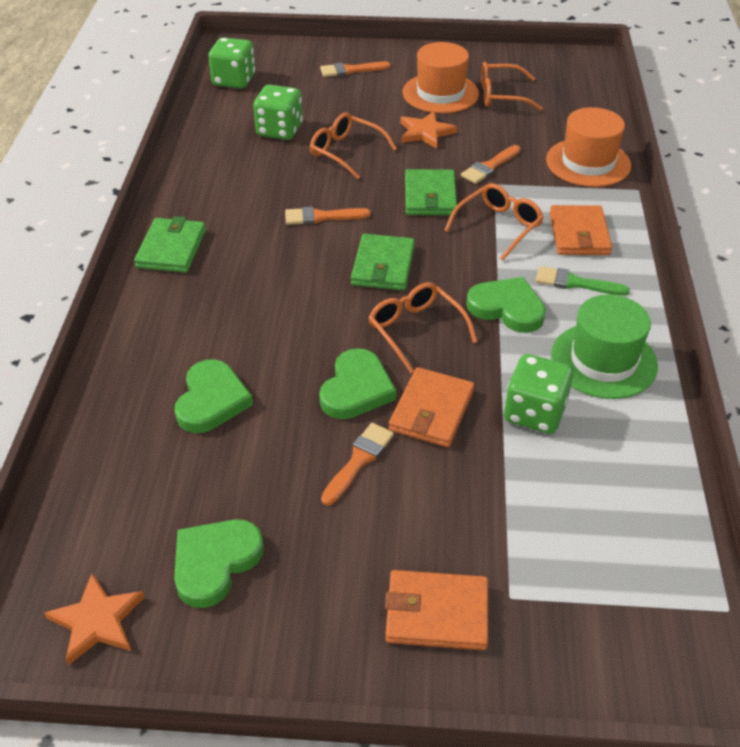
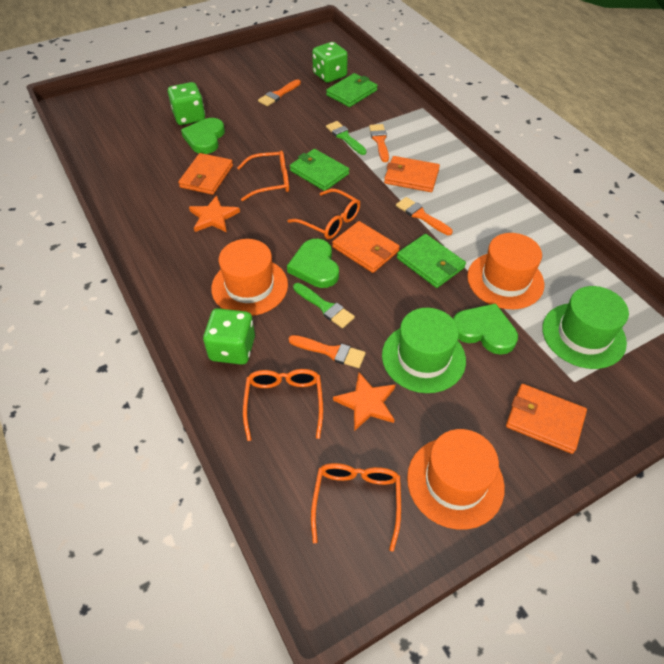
green brush: 1 -> 2
green hat: 1 -> 2
green heart: 4 -> 3
orange hat: 2 -> 3
orange wallet: 3 -> 4

